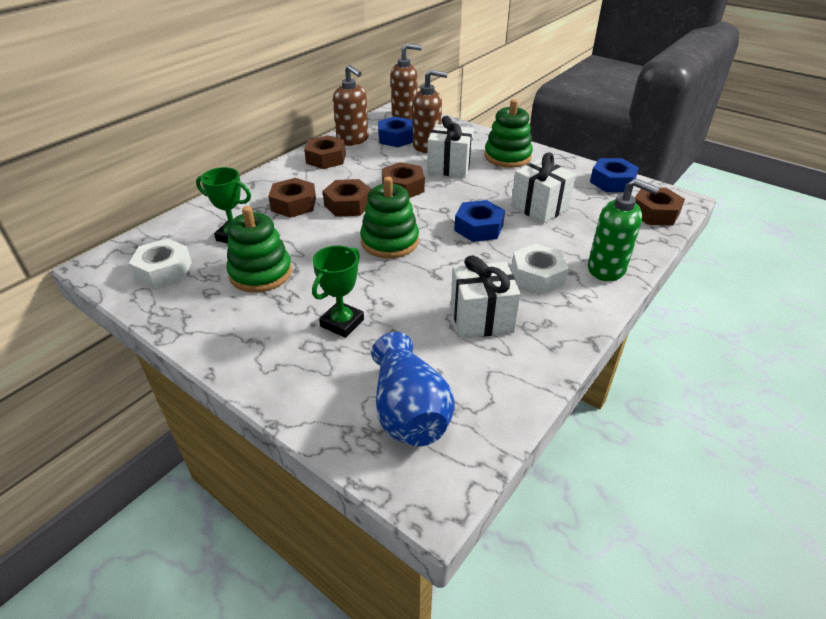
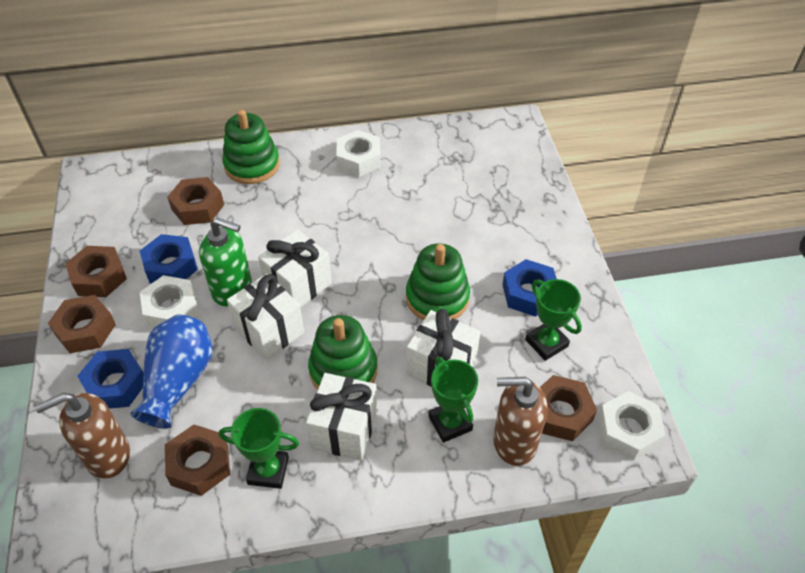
brown soap dispenser: 3 -> 2
green trophy: 2 -> 3
white gift: 3 -> 4
white nut: 2 -> 3

